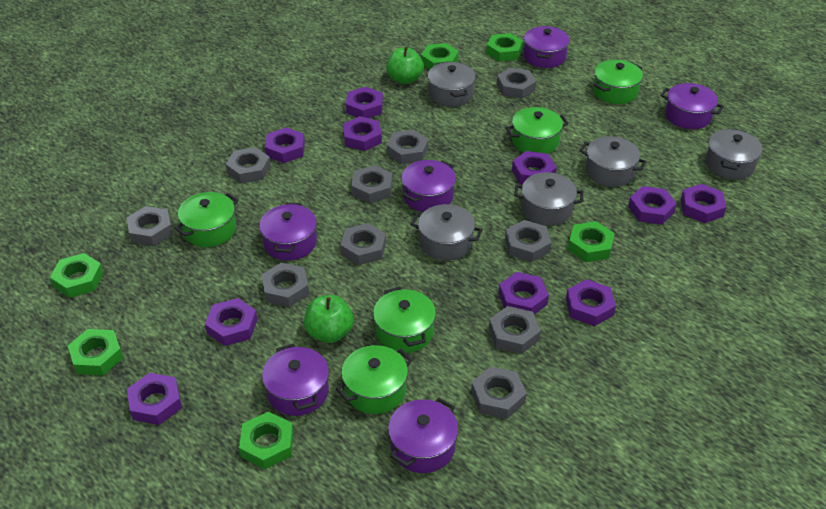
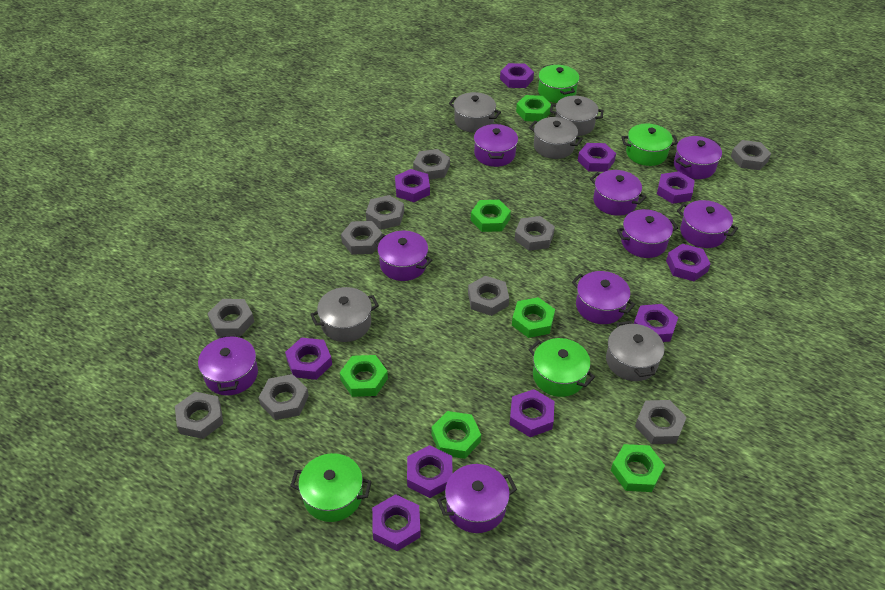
green apple: 2 -> 0
green pot: 5 -> 4
purple pot: 6 -> 9

